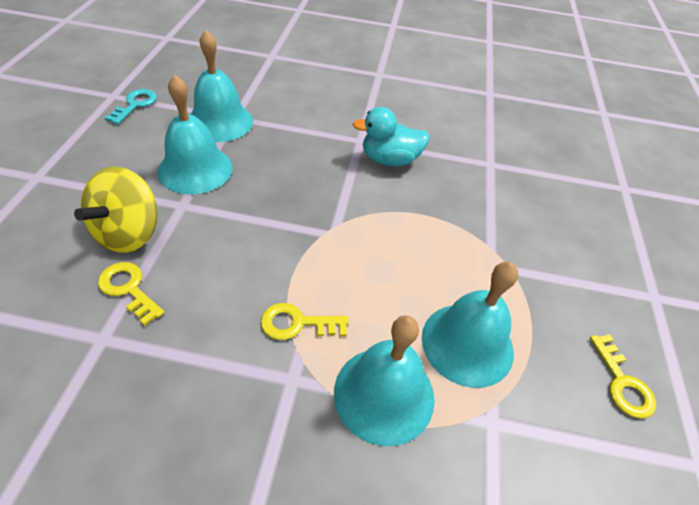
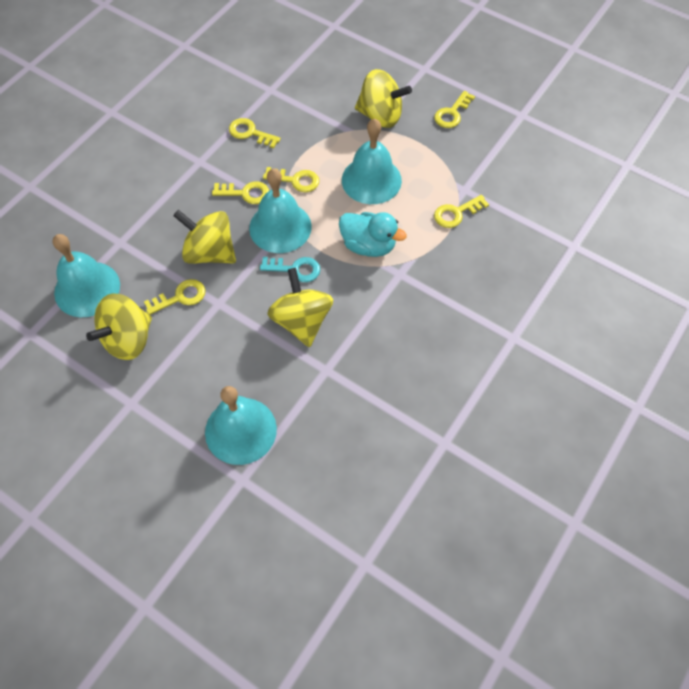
yellow key: 3 -> 6
yellow spinning top: 1 -> 4

